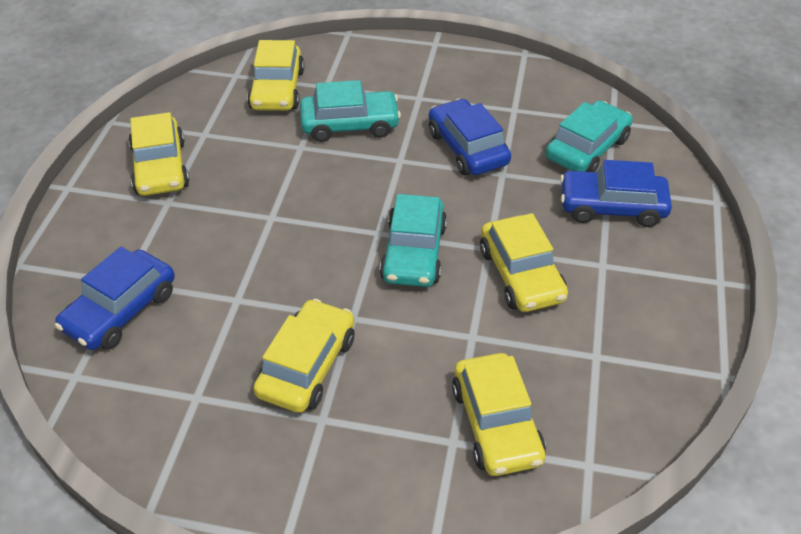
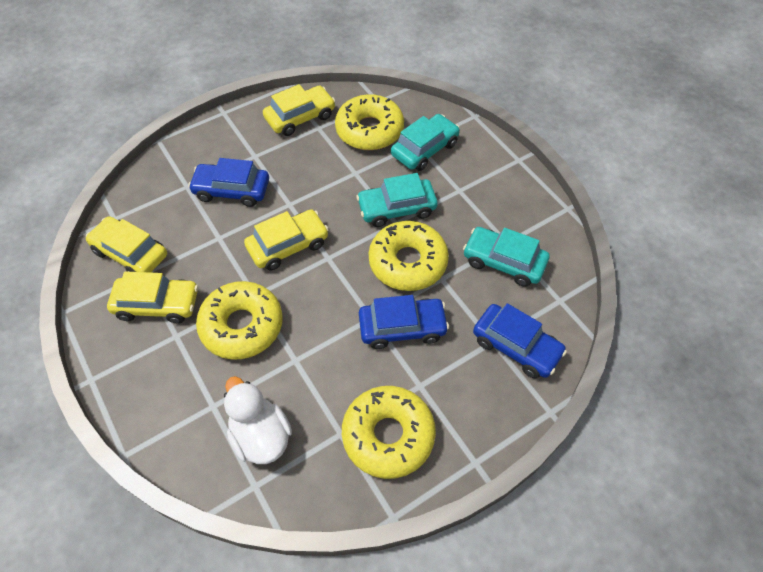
white duck: 0 -> 1
yellow car: 5 -> 4
yellow donut: 0 -> 4

